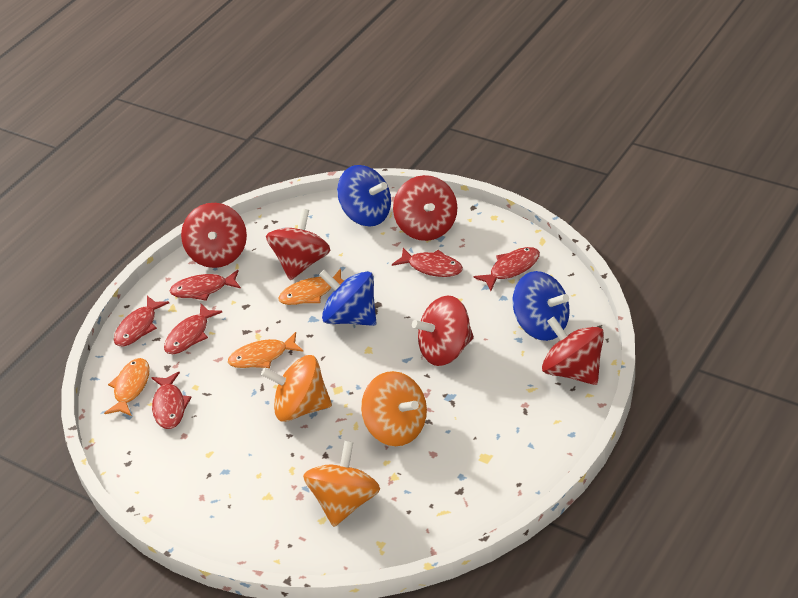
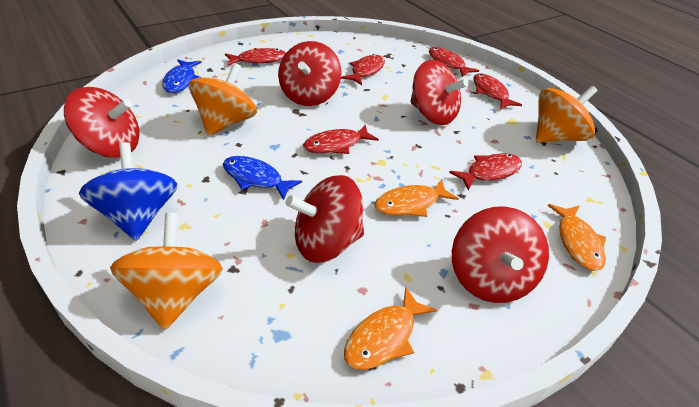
blue fish: 0 -> 2
blue spinning top: 3 -> 1

